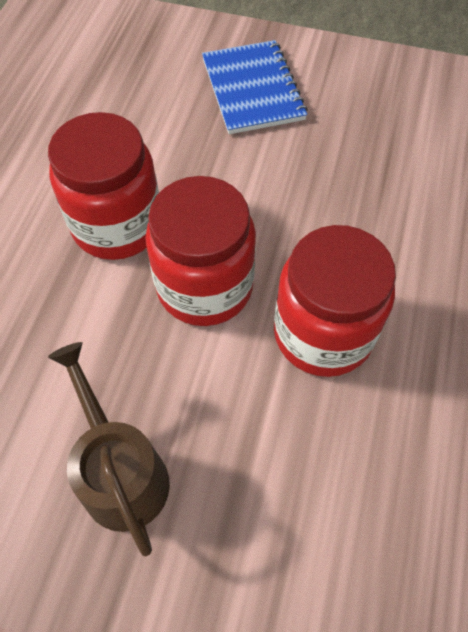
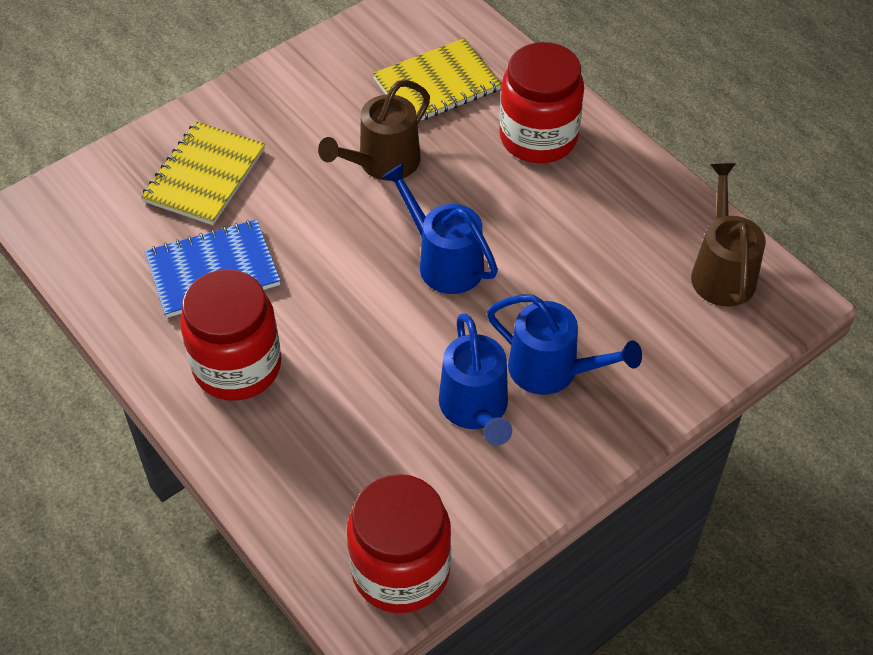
blue watering can: 0 -> 3
brown watering can: 1 -> 2
yellow notebook: 0 -> 2

